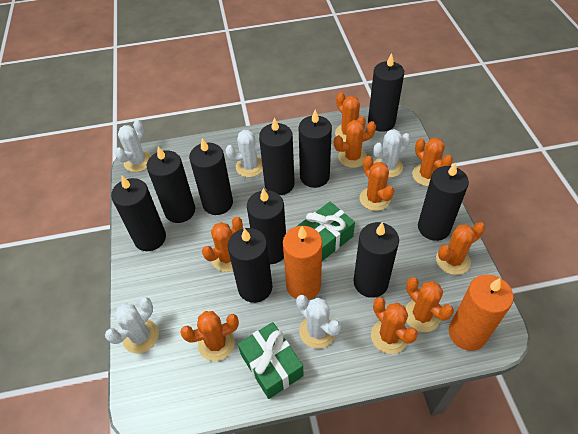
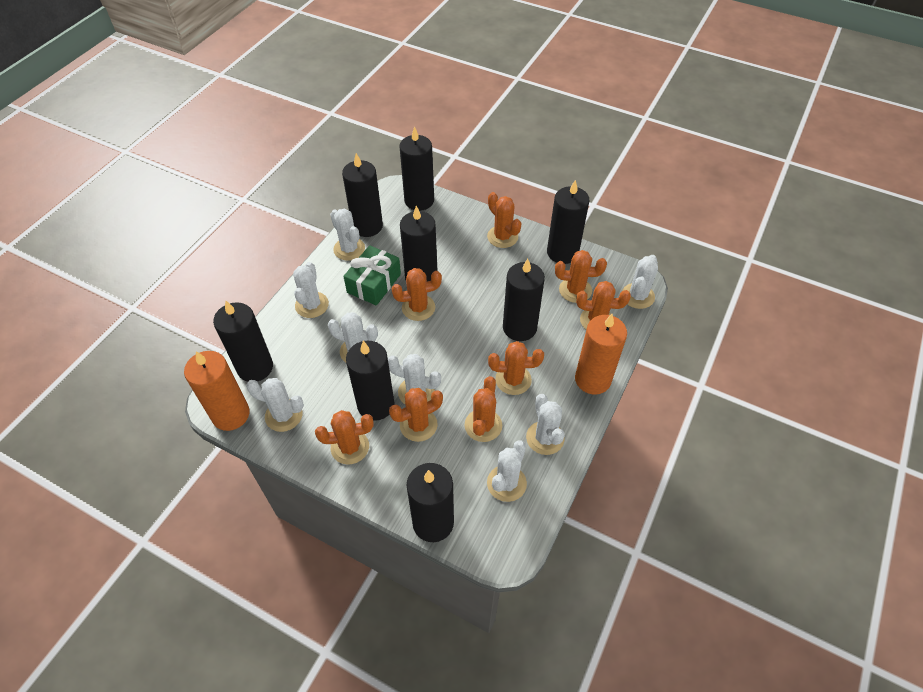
black candle: 10 -> 8
green gift: 2 -> 1
orange cactus: 9 -> 8
white cactus: 5 -> 8

